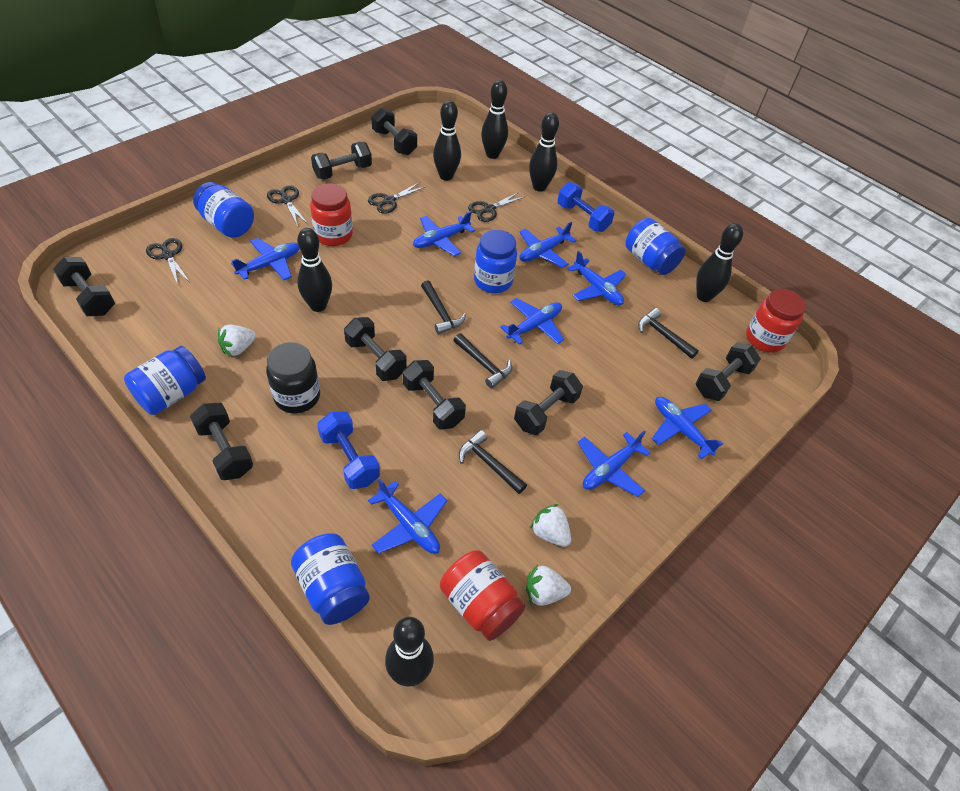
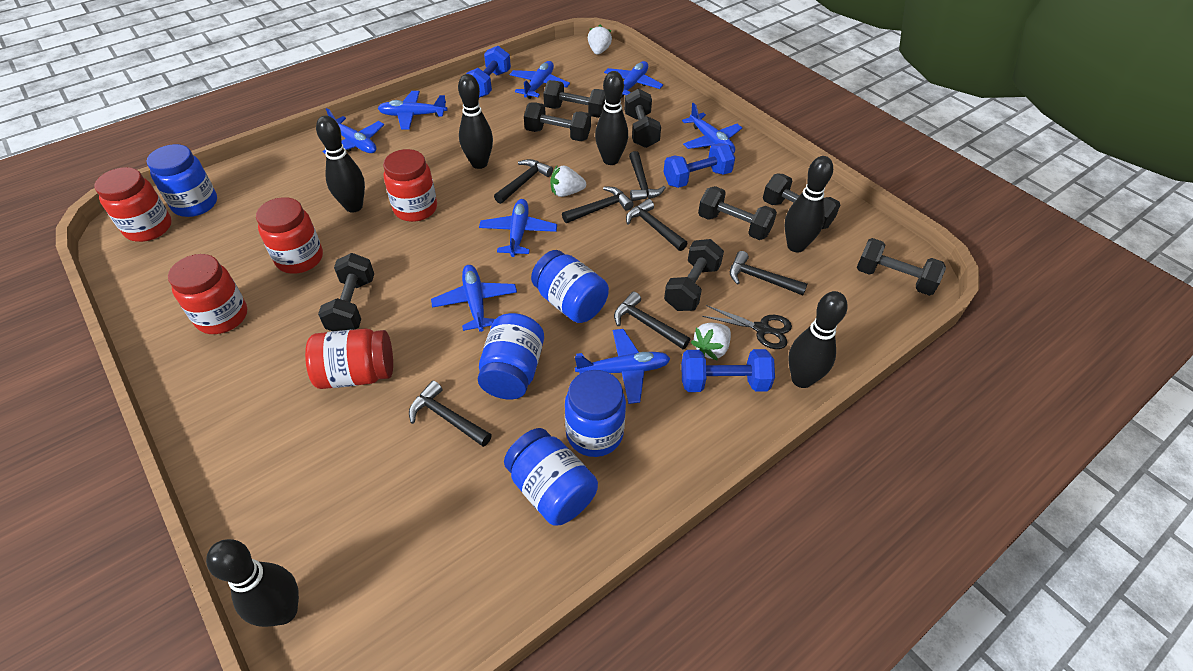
black hammer: 4 -> 7
black jar: 1 -> 0
black scissors: 4 -> 1
blue dumbbell: 2 -> 3
red jar: 3 -> 5

